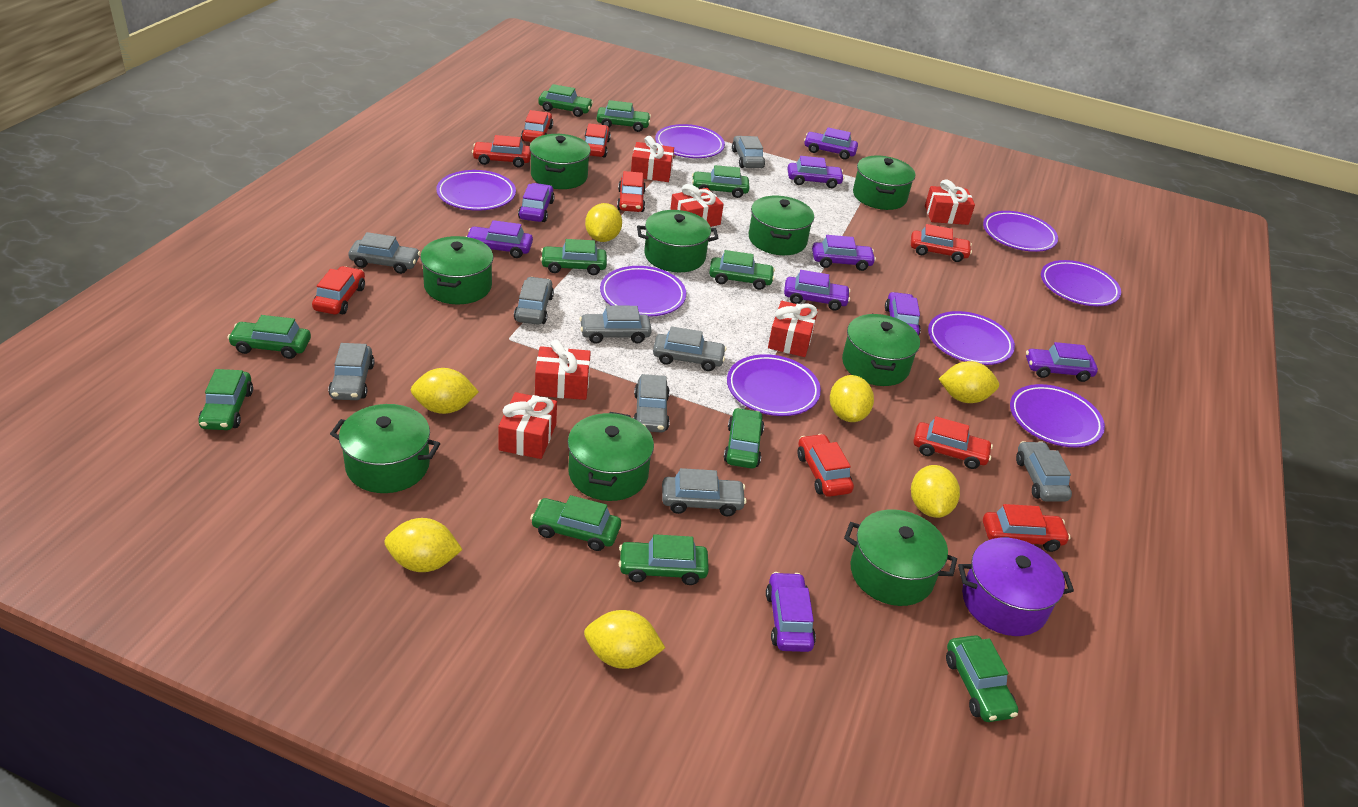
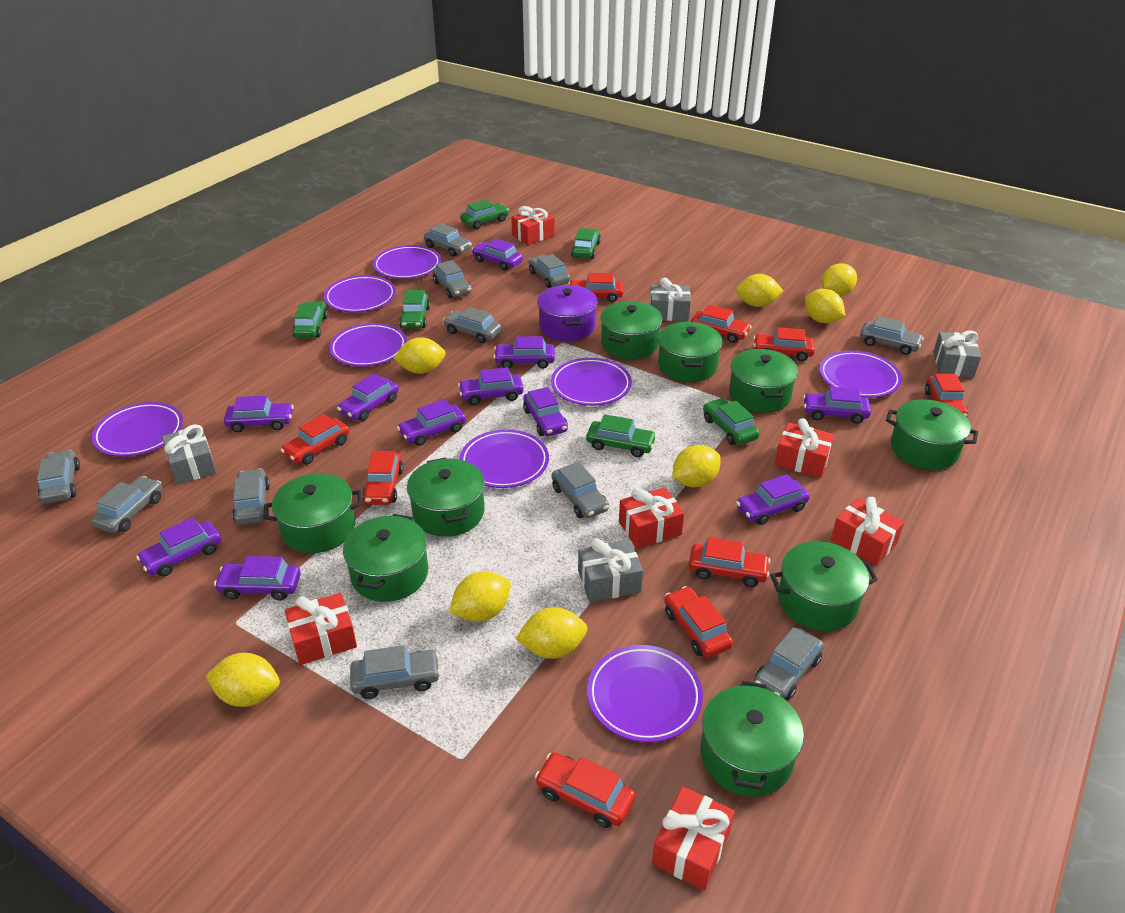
green car: 11 -> 6
grey car: 9 -> 11
grey gift: 0 -> 4
purple car: 9 -> 11
yellow lemon: 7 -> 8

